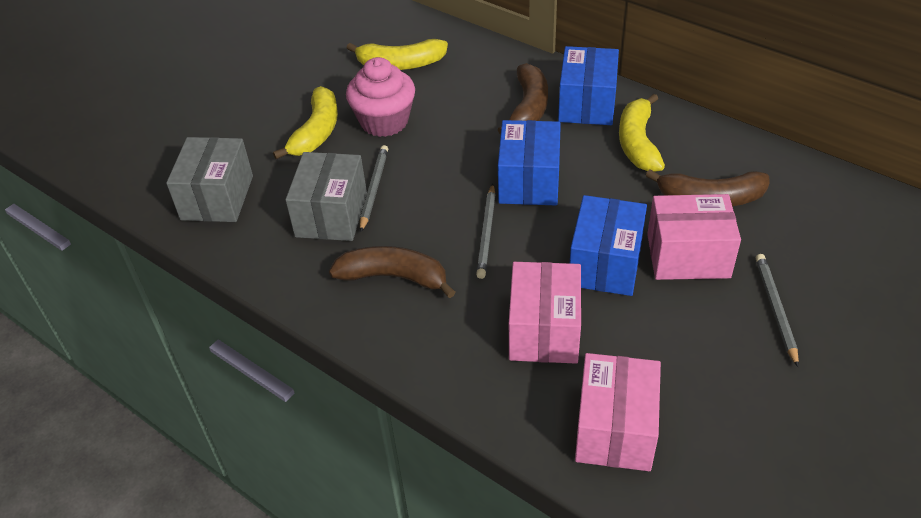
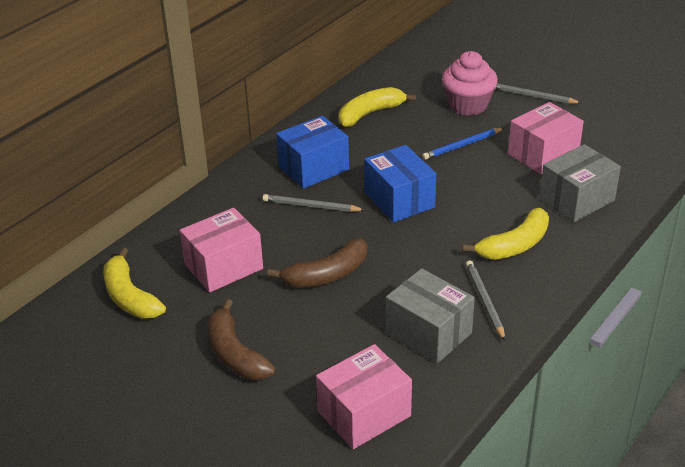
blue box: 3 -> 2
blue pencil: 0 -> 1
brown banana: 3 -> 2

